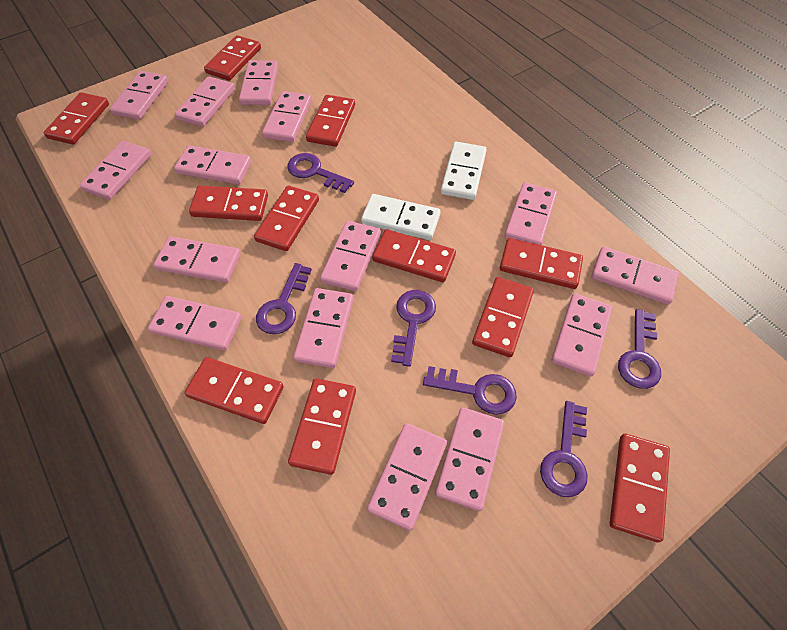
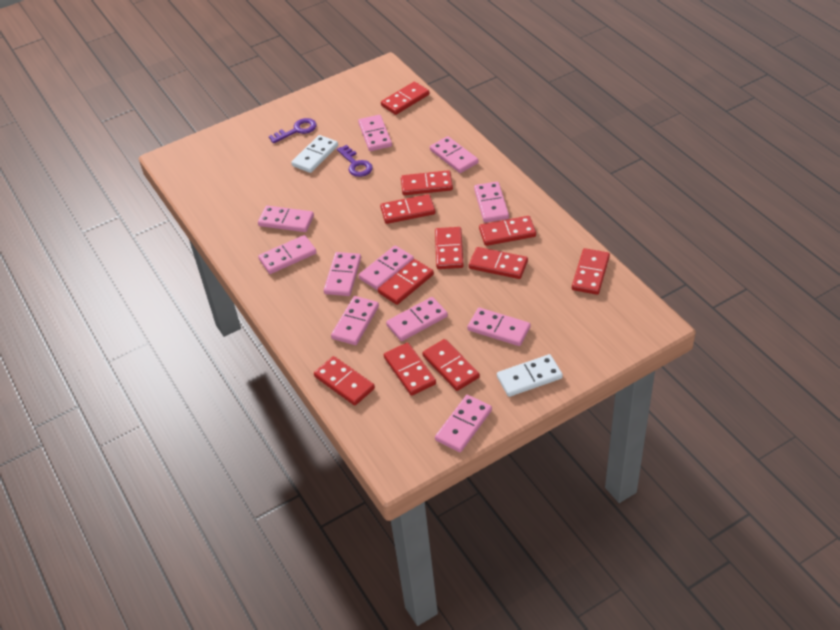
pink domino: 15 -> 11
purple key: 6 -> 2

